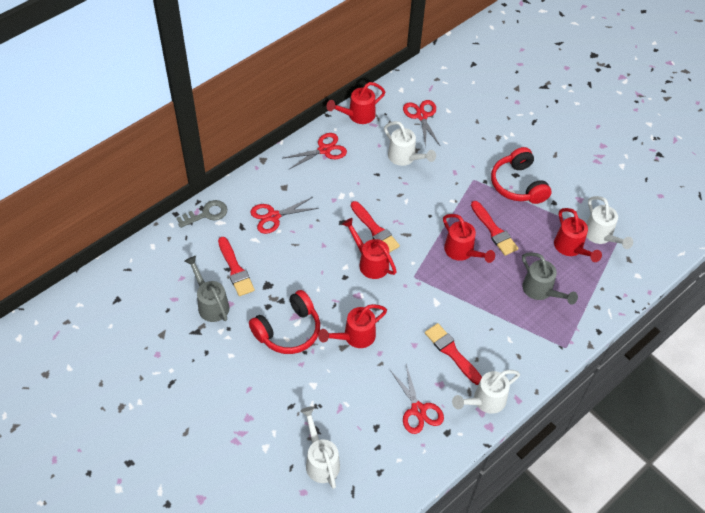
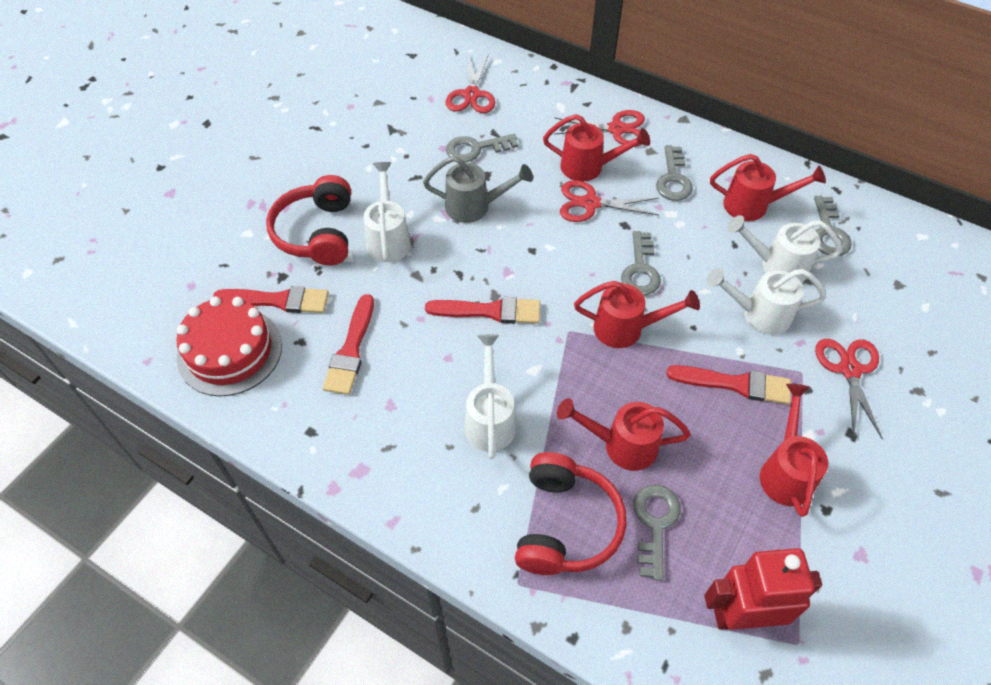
grey key: 1 -> 5
grey watering can: 2 -> 1
red cake: 0 -> 1
red robot: 0 -> 1

